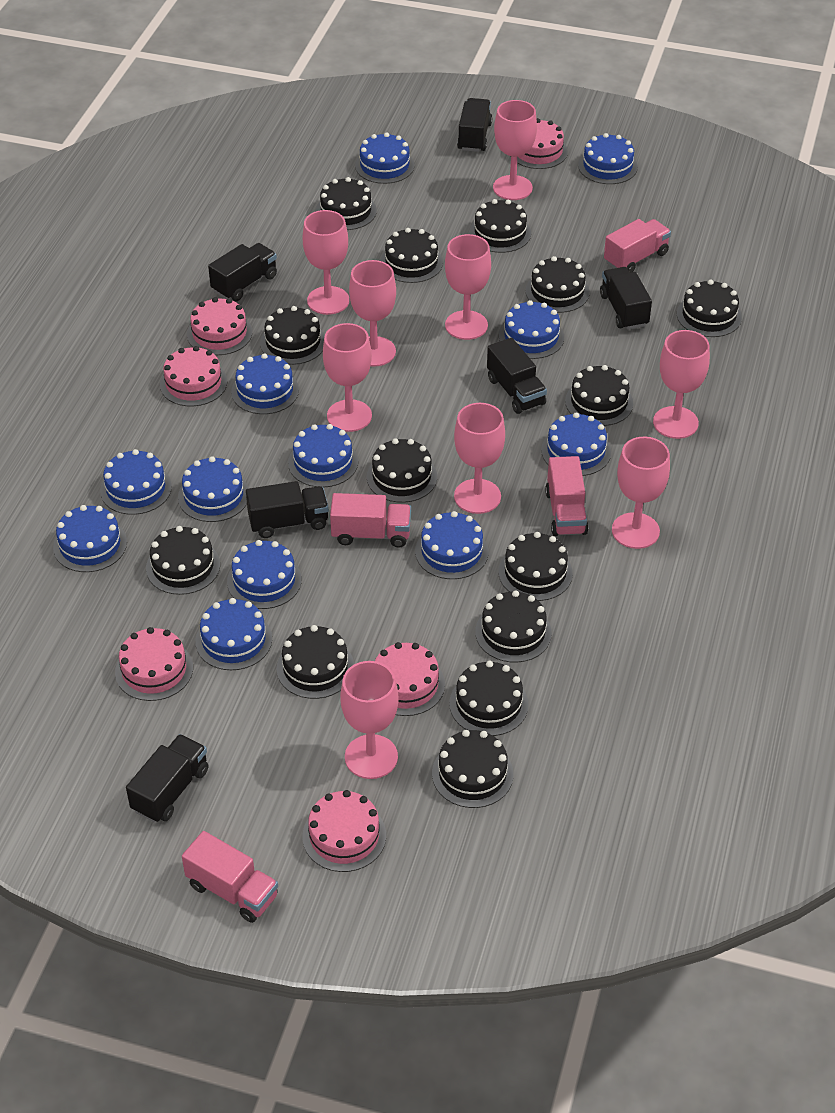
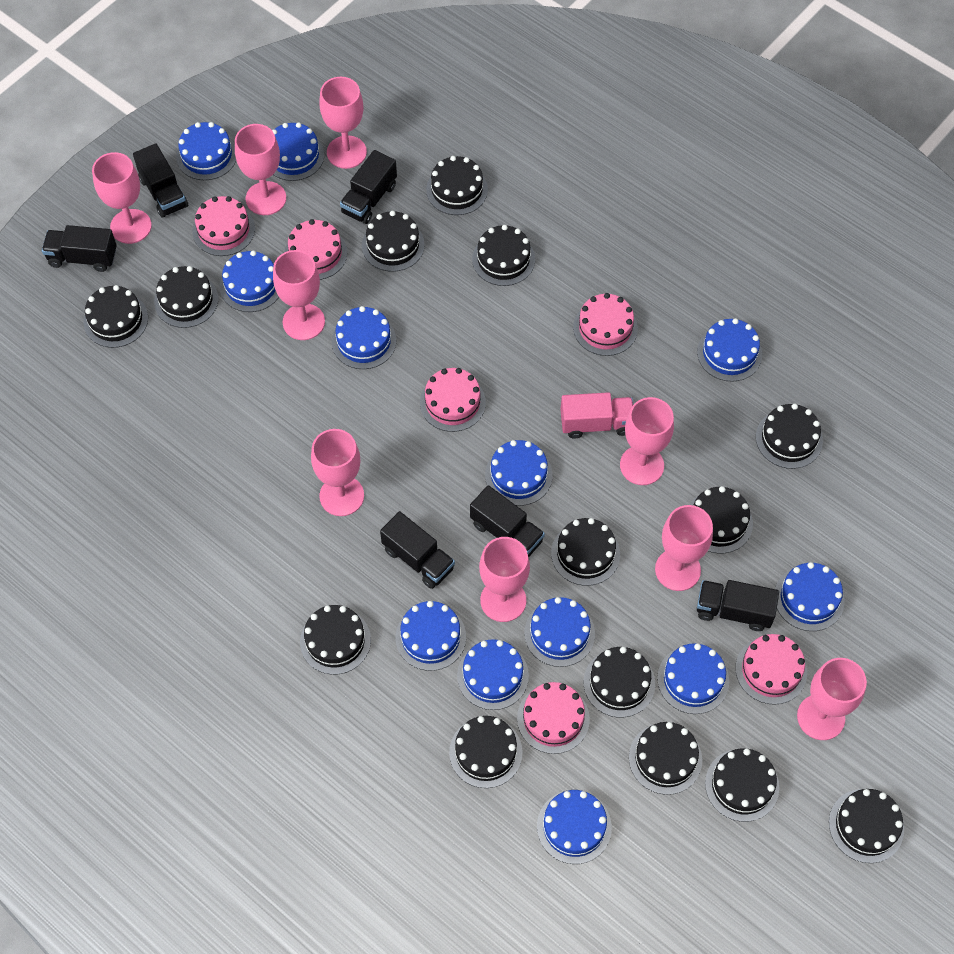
pink truck: 4 -> 1

